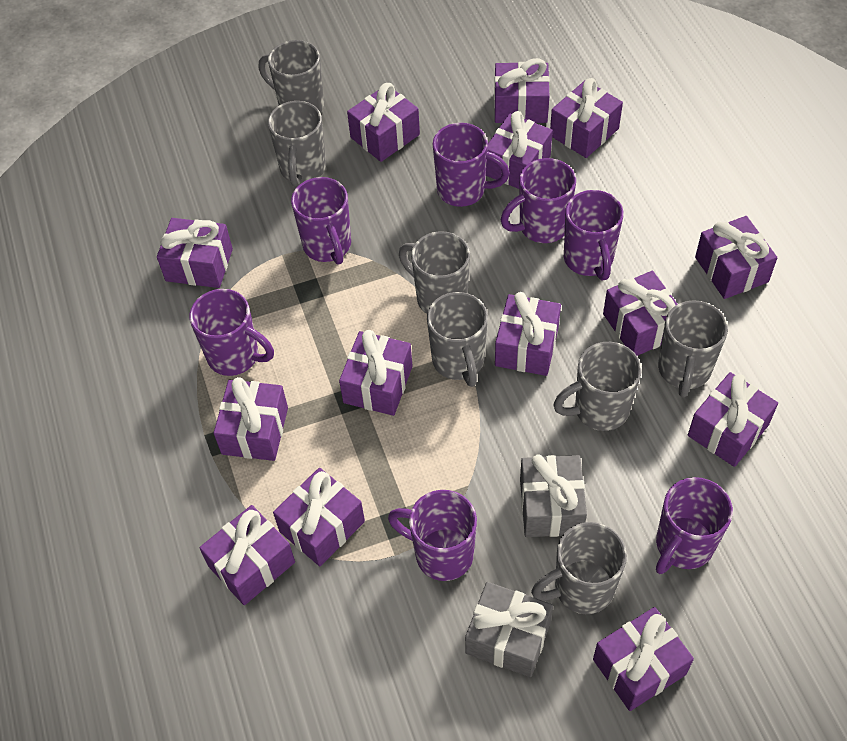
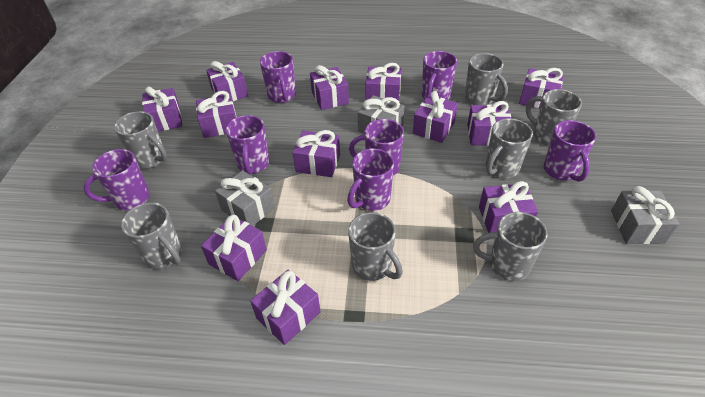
grey gift: 2 -> 3
purple gift: 14 -> 12

